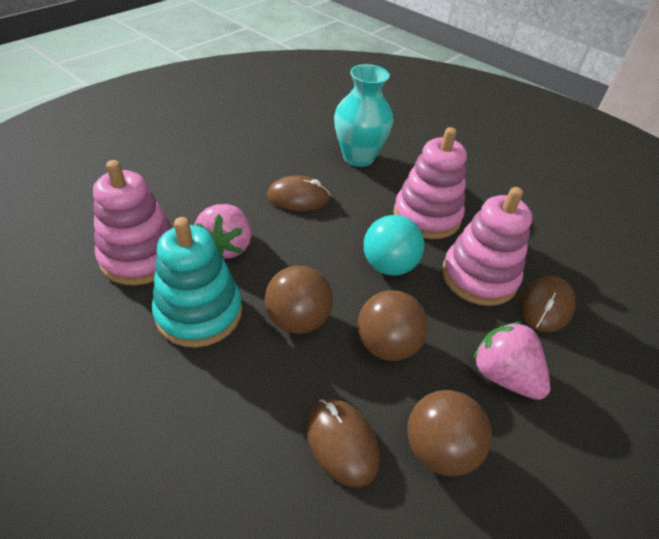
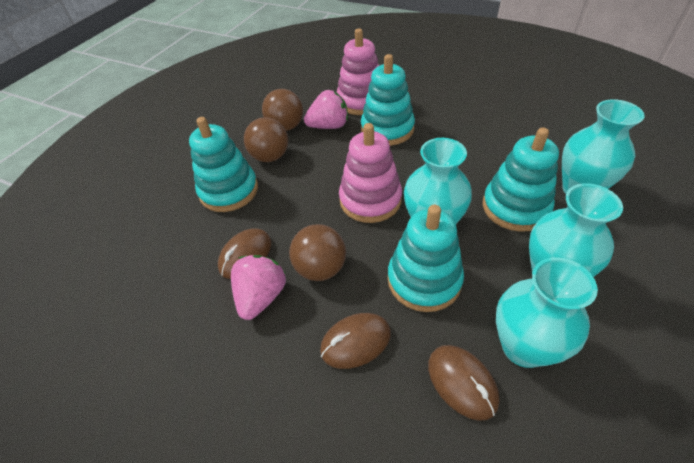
pink stacking toy: 3 -> 2
turquoise ball: 1 -> 0
turquoise stacking toy: 1 -> 4
turquoise vase: 1 -> 4

